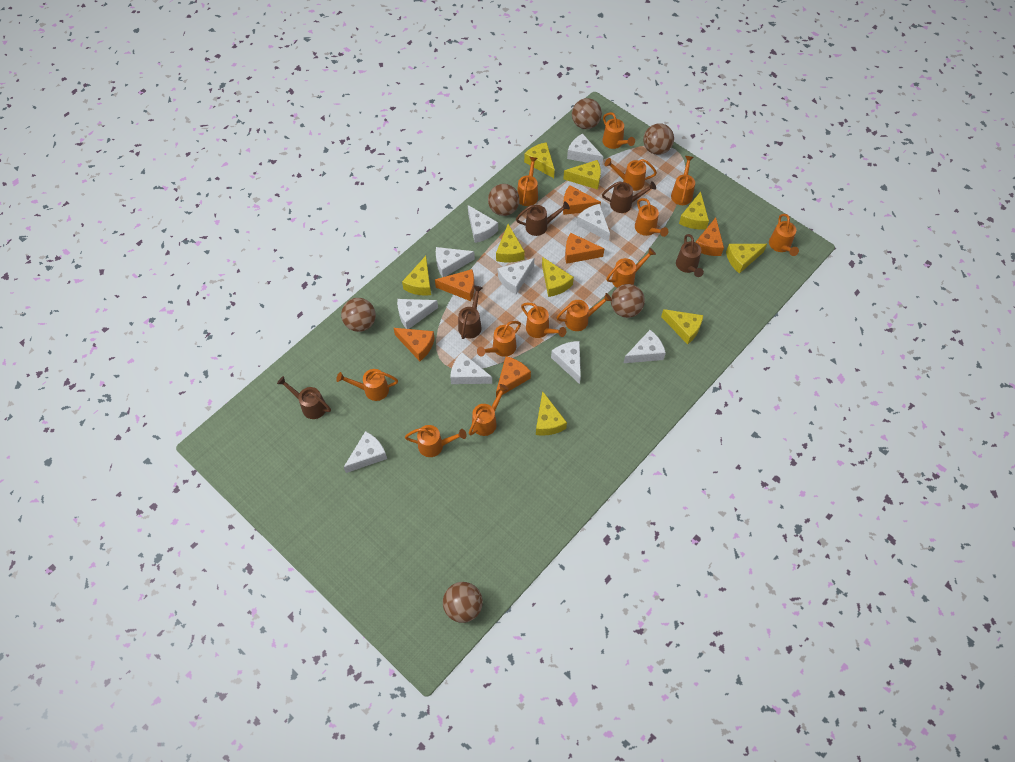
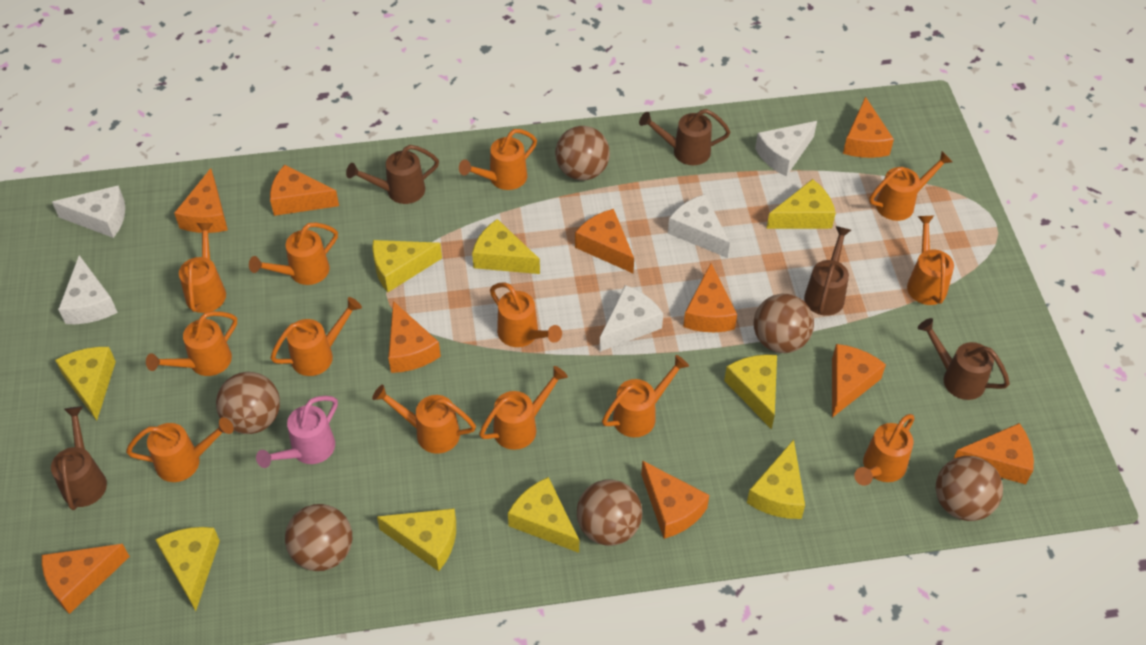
orange cheese: 6 -> 10
pink watering can: 0 -> 1
white cheese: 10 -> 5

